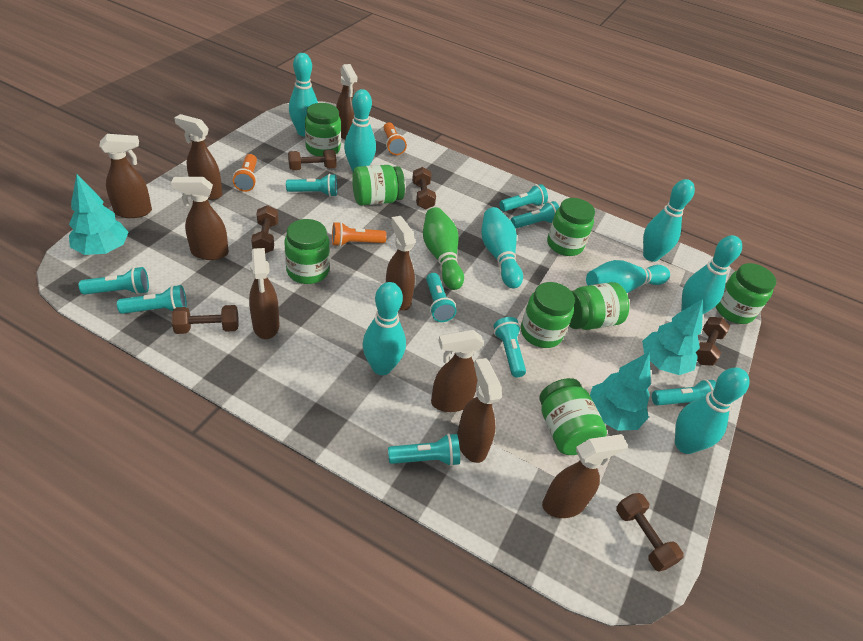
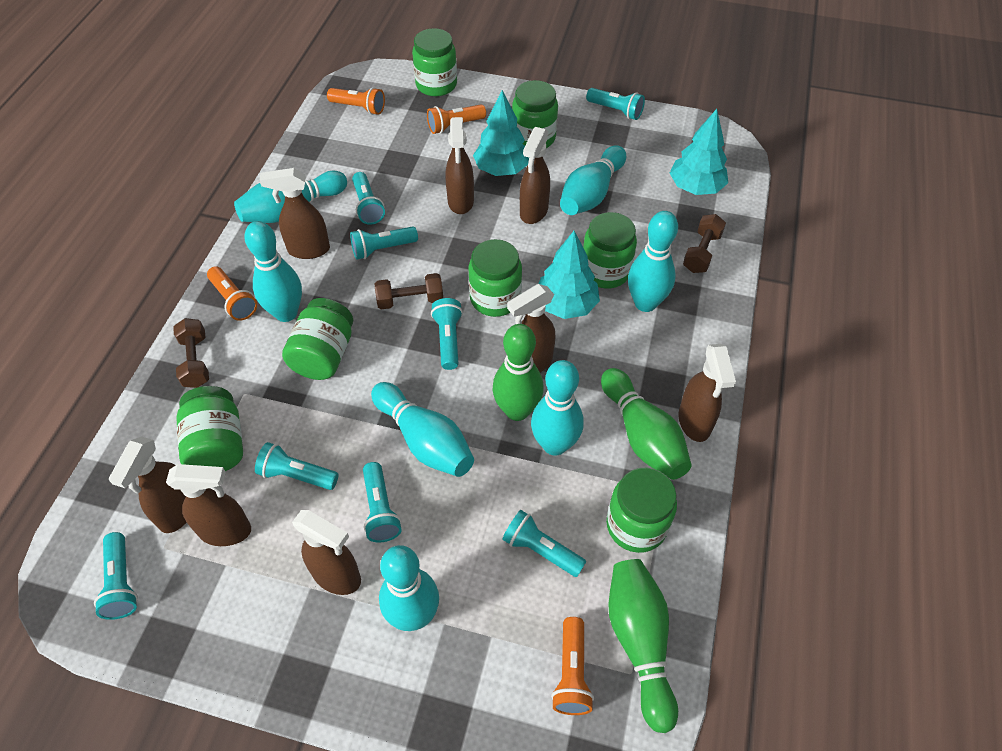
brown dumbbell: 6 -> 3
brown spray bottle: 9 -> 8
green bowling pin: 1 -> 3
green jar: 8 -> 7
orange flashlight: 3 -> 4
turquoise bowling pin: 8 -> 7
turquoise flashlight: 9 -> 8

